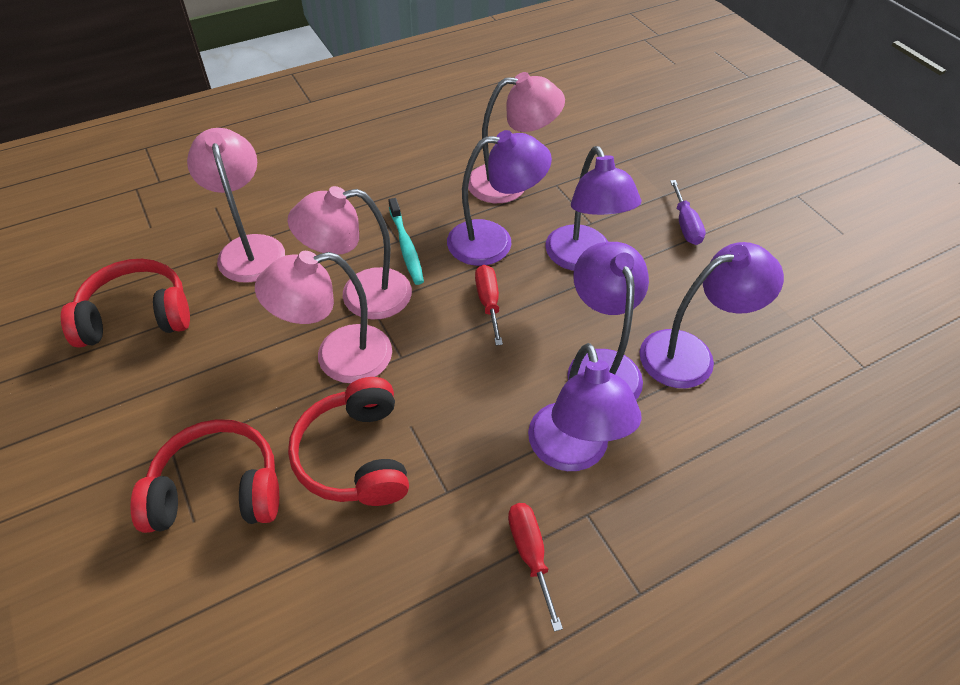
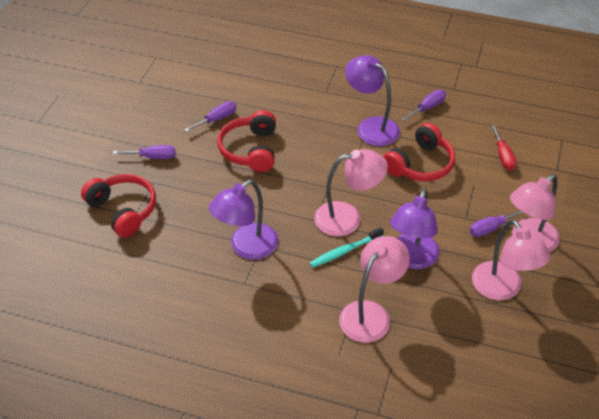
purple lamp: 5 -> 3
purple screwdriver: 1 -> 4
red screwdriver: 2 -> 1

